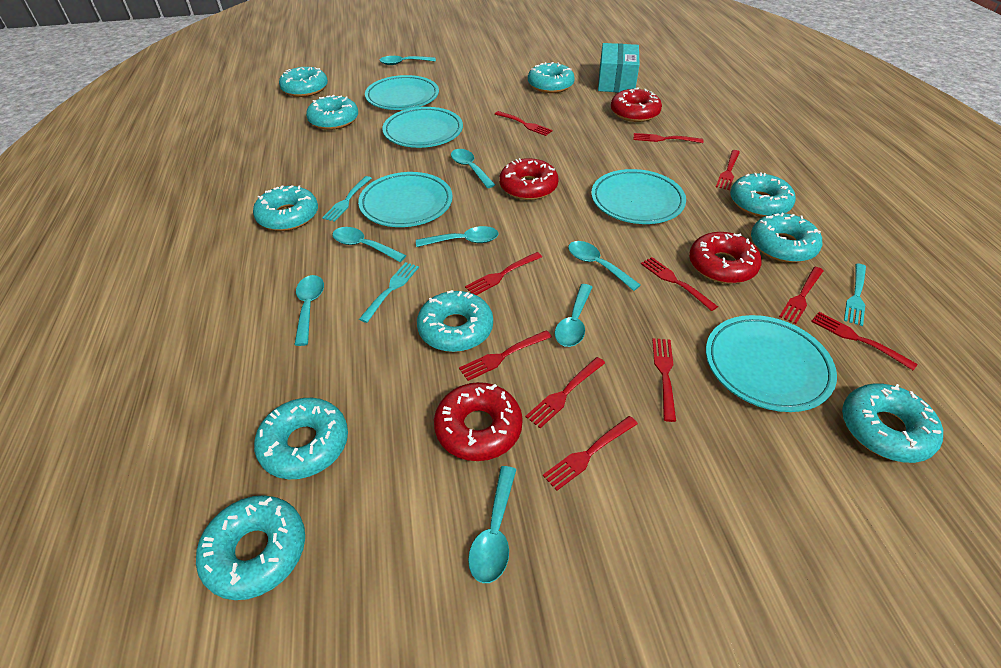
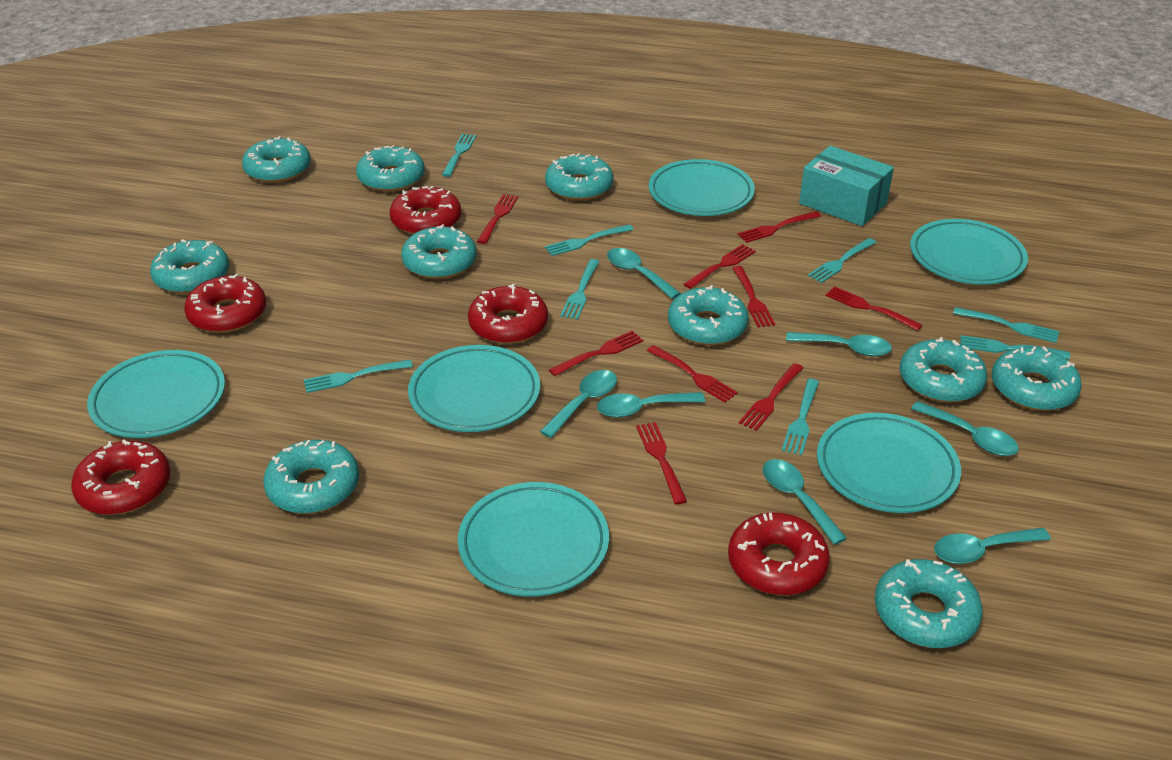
red donut: 4 -> 5
red fork: 11 -> 9
turquoise fork: 3 -> 8
turquoise plate: 5 -> 6
turquoise spoon: 8 -> 7

